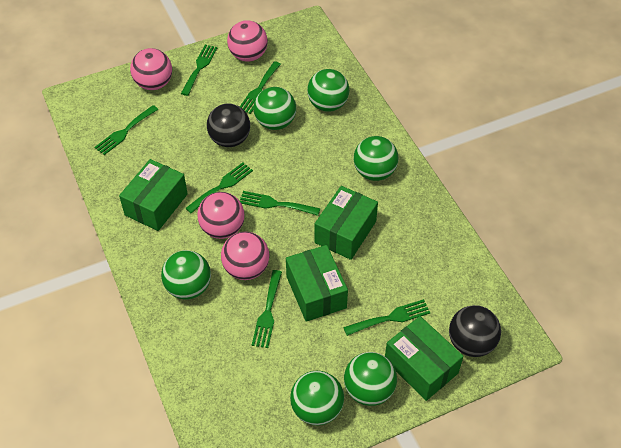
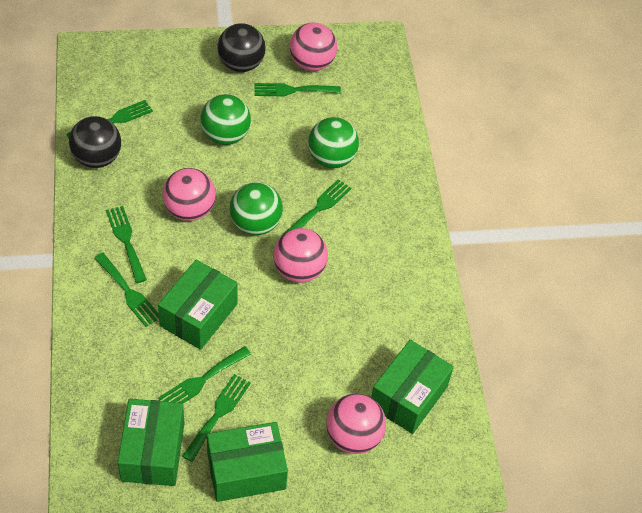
green ball: 6 -> 3

